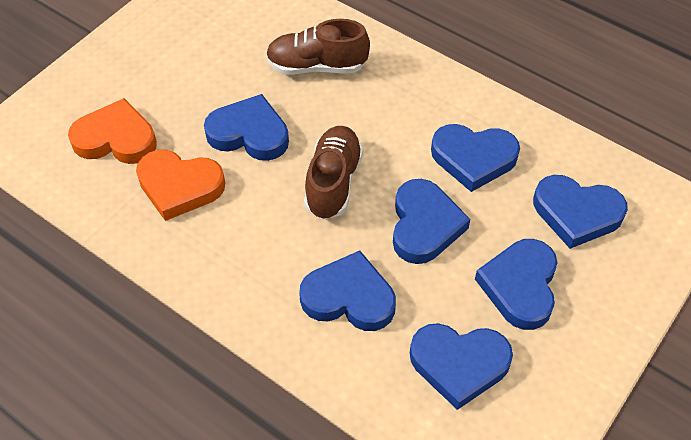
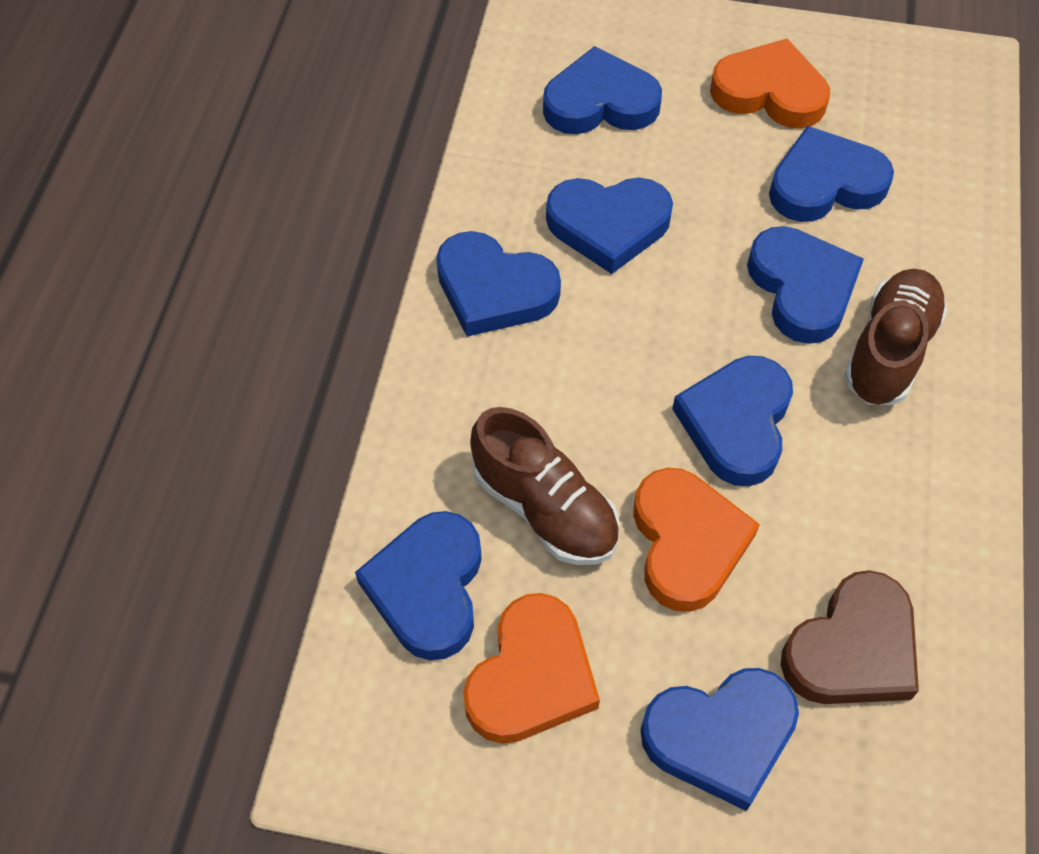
blue heart: 7 -> 8
brown heart: 0 -> 1
orange heart: 2 -> 3

